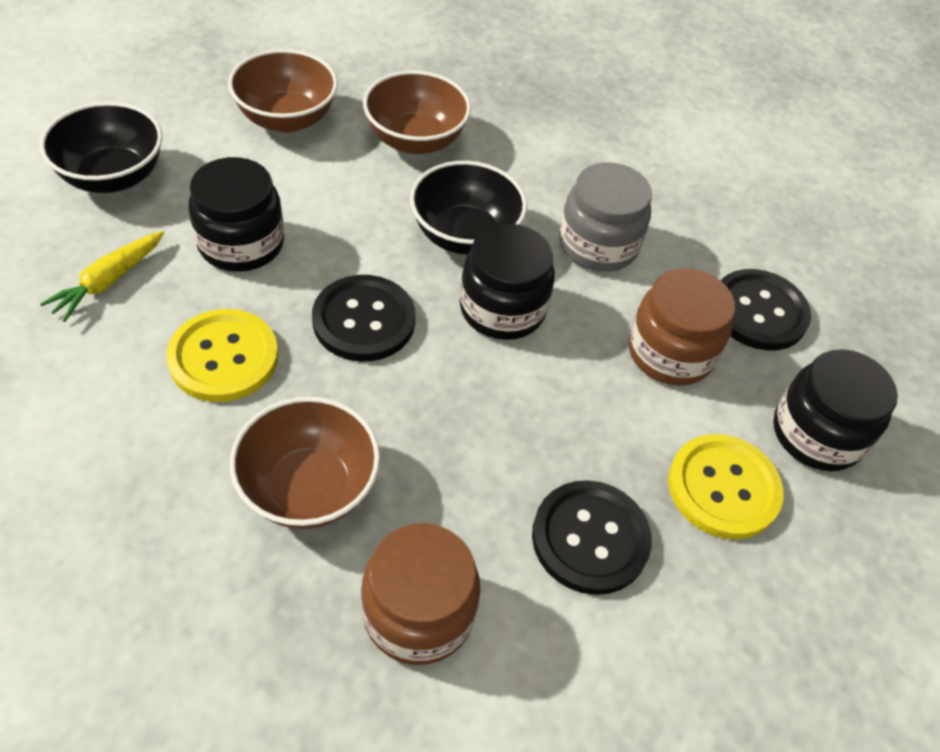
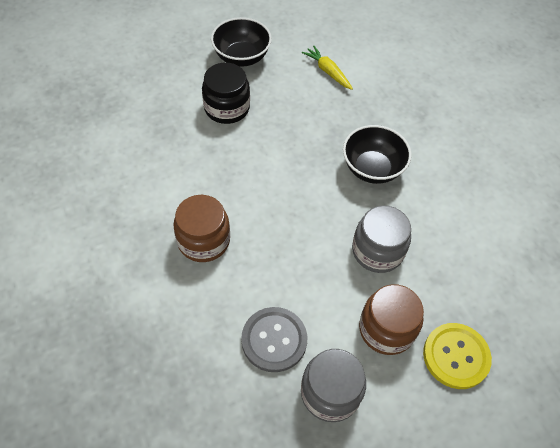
black button: 3 -> 0
black jar: 3 -> 1
brown bowl: 3 -> 0
grey button: 0 -> 1
grey jar: 1 -> 2
yellow button: 2 -> 1

